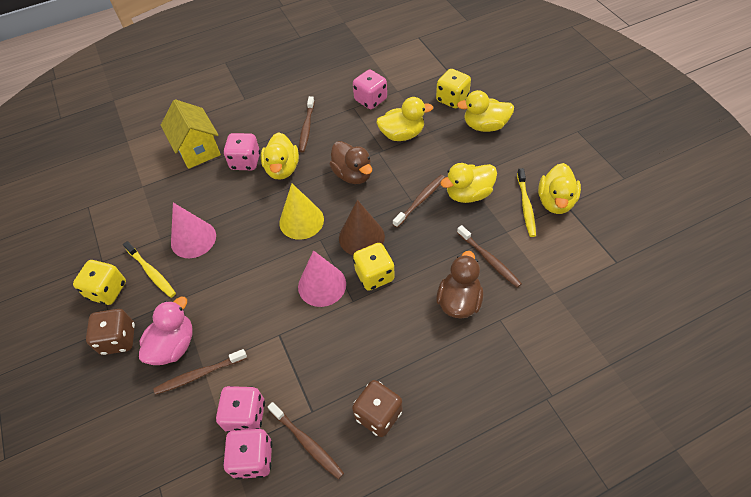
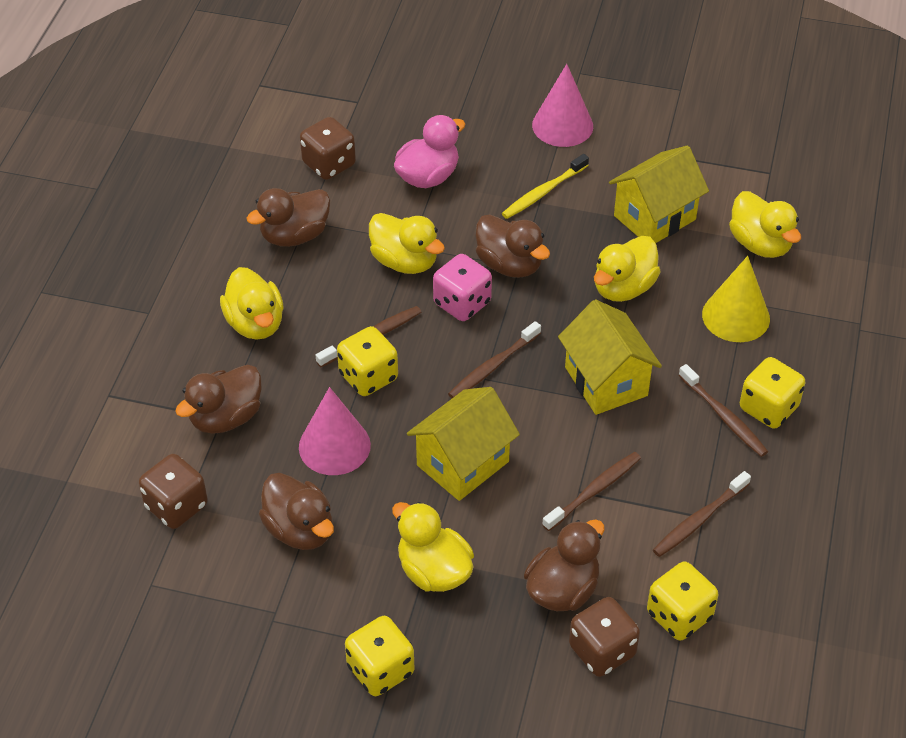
brown cone: 1 -> 0
brown dice: 2 -> 3
brown duck: 2 -> 5
pink dice: 4 -> 1
yellow dice: 3 -> 4
yellow house: 1 -> 3
yellow toothbrush: 2 -> 1

